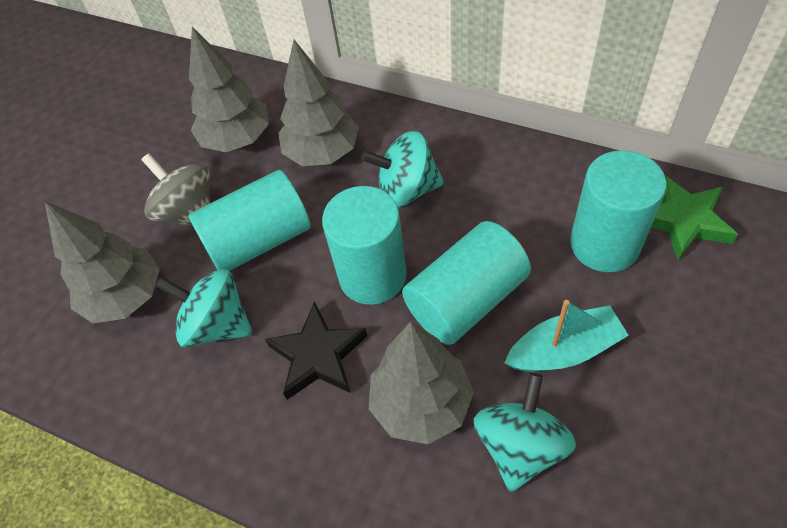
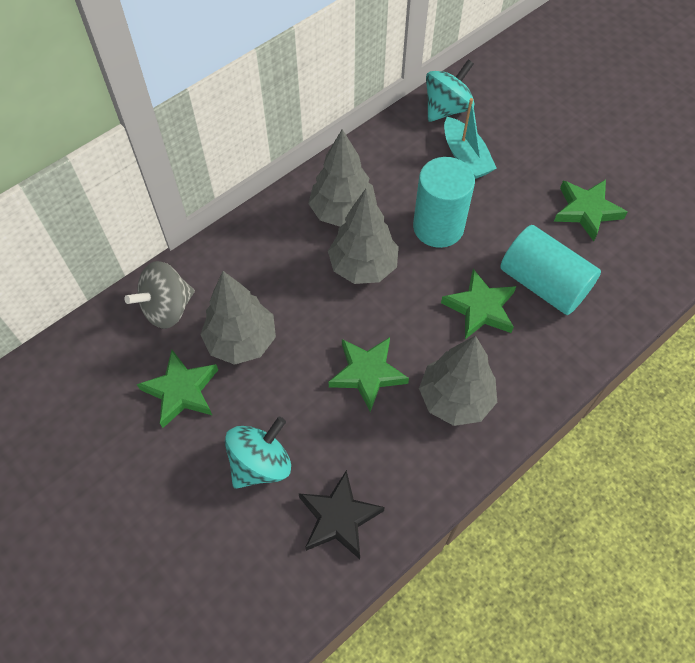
green star: 1 -> 4
turquoise cylinder: 4 -> 2
turquoise spinning top: 3 -> 2

